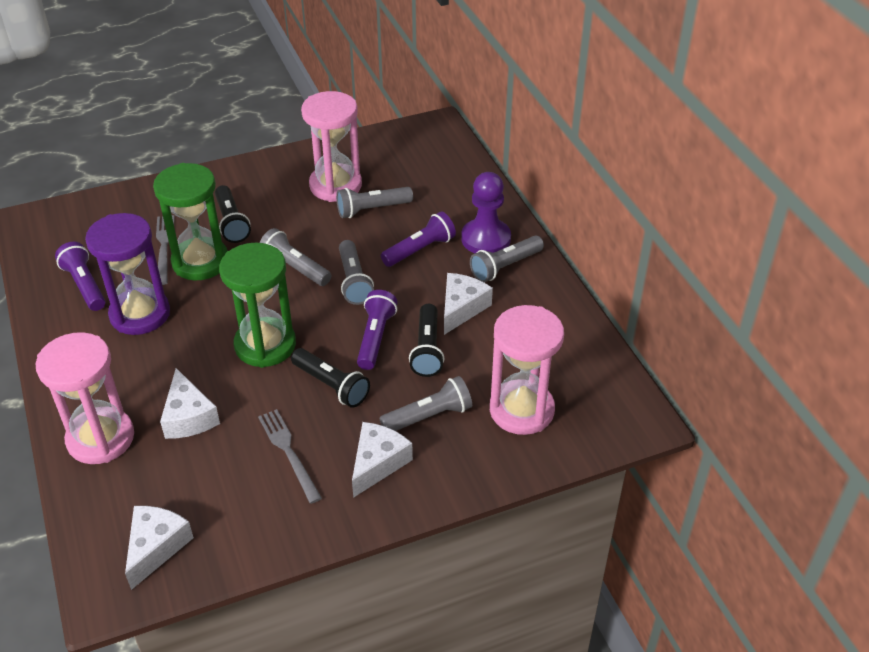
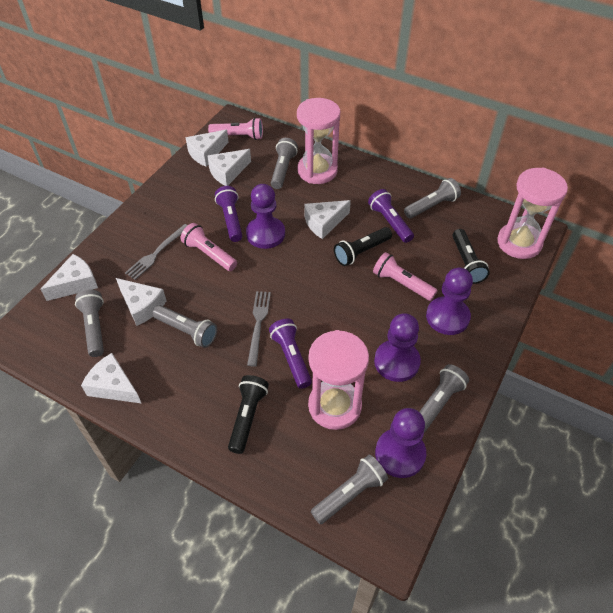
green hourglass: 2 -> 0
grey flashlight: 5 -> 6
pink flashlight: 0 -> 3
purple hourglass: 1 -> 0
purple pawn: 1 -> 4
white cheese: 4 -> 6

